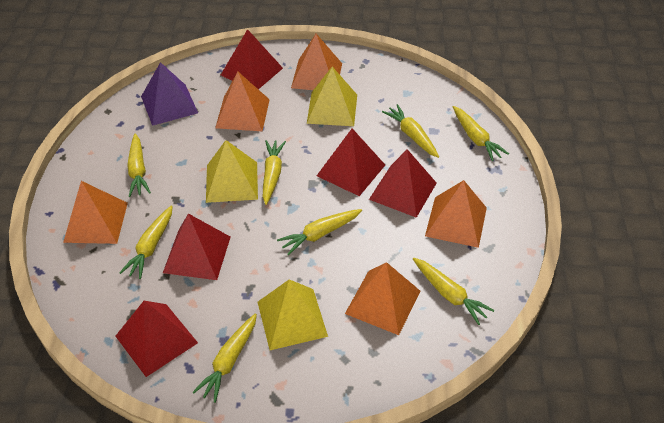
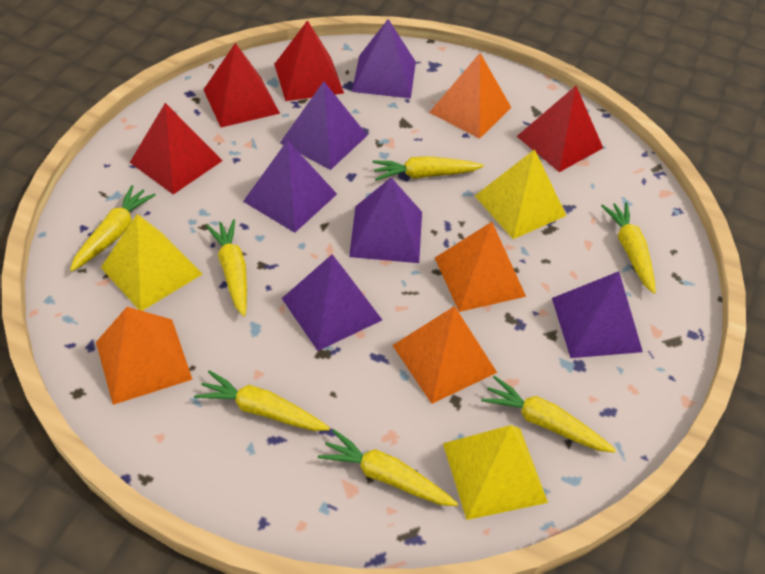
orange pyramid: 5 -> 4
purple pyramid: 1 -> 6
red pyramid: 5 -> 4
yellow carrot: 8 -> 7

